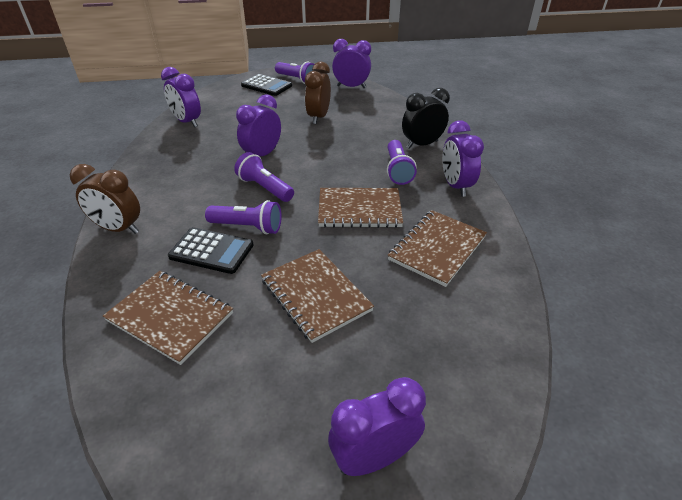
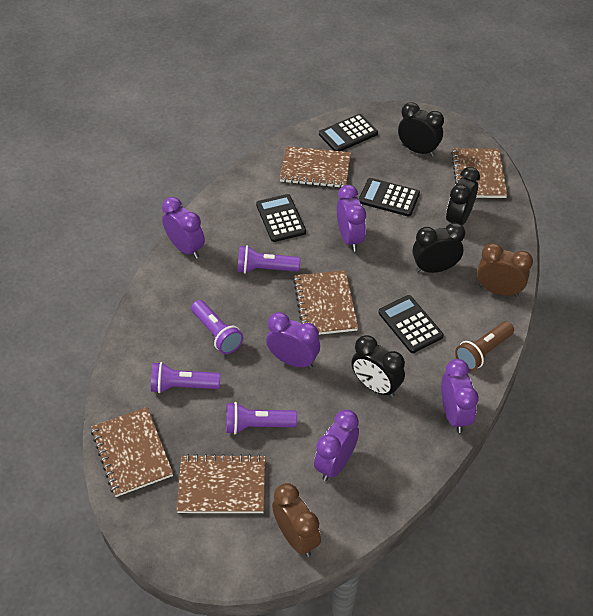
black calculator: 2 -> 4
black clock: 1 -> 4
brown flashlight: 0 -> 1
brown notebook: 4 -> 5

